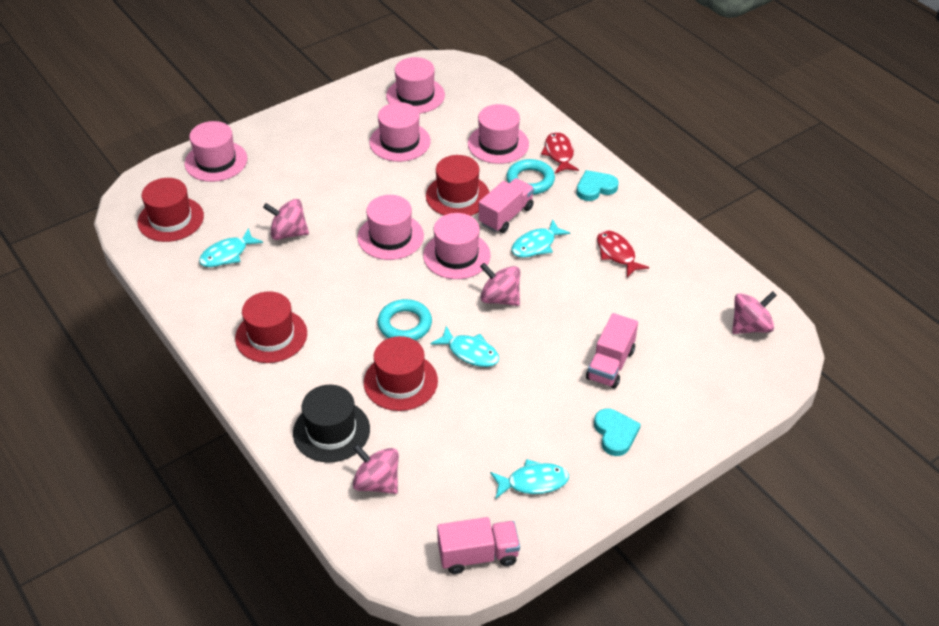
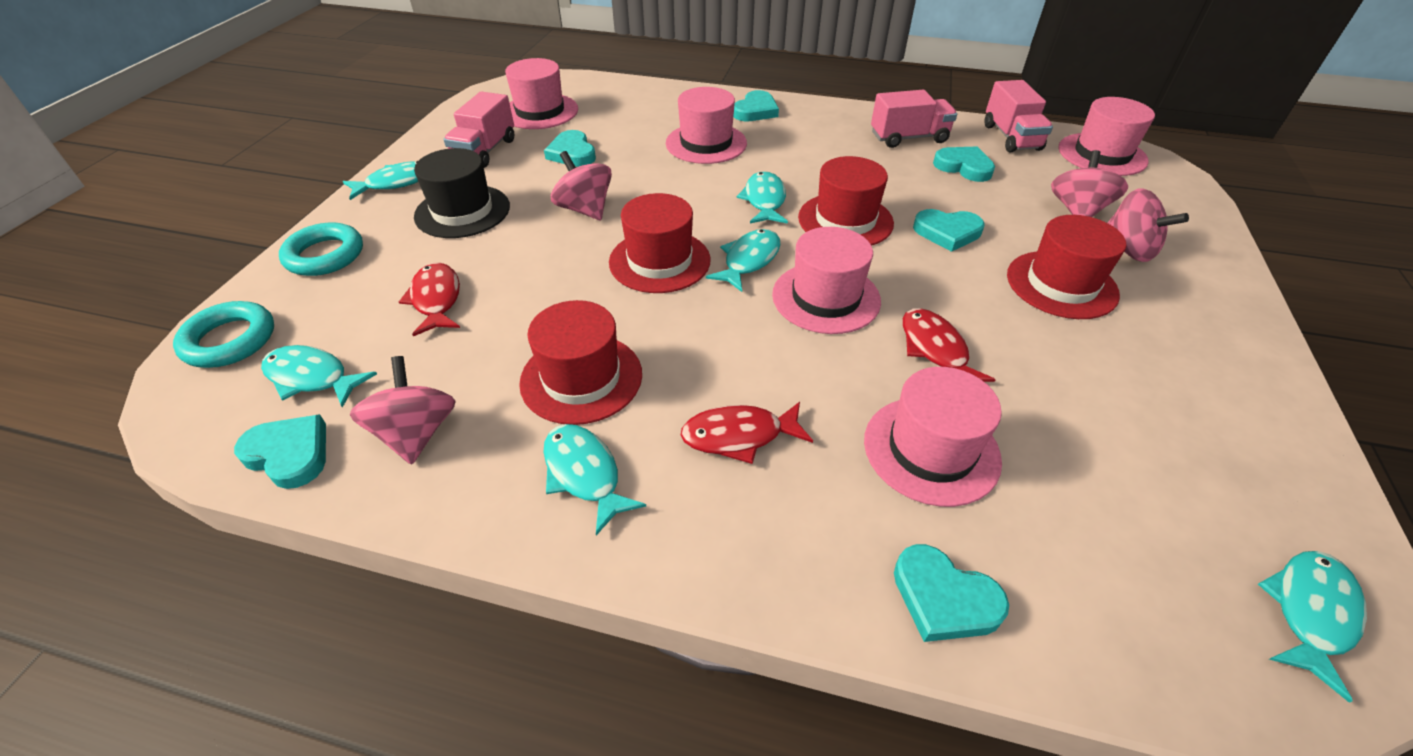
pink hat: 6 -> 5
red fish: 2 -> 3
turquoise fish: 4 -> 6
turquoise heart: 2 -> 6

